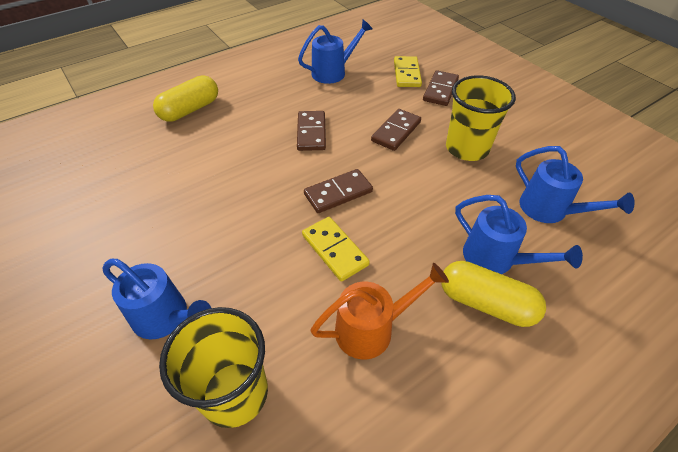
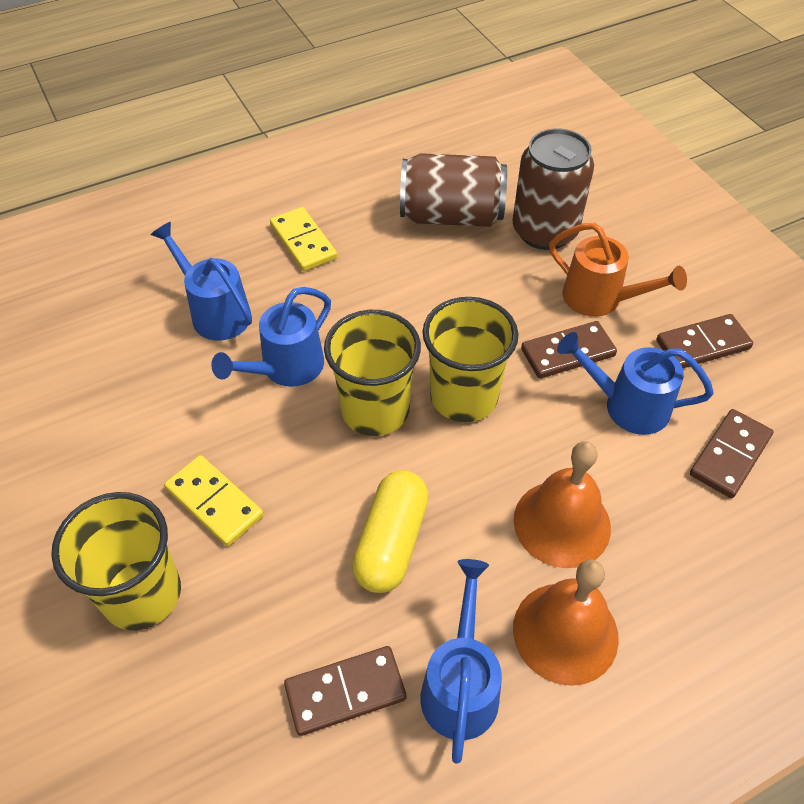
brown can: 0 -> 2
orange bell: 0 -> 2
yellow capsule: 2 -> 1
yellow cup: 2 -> 3

